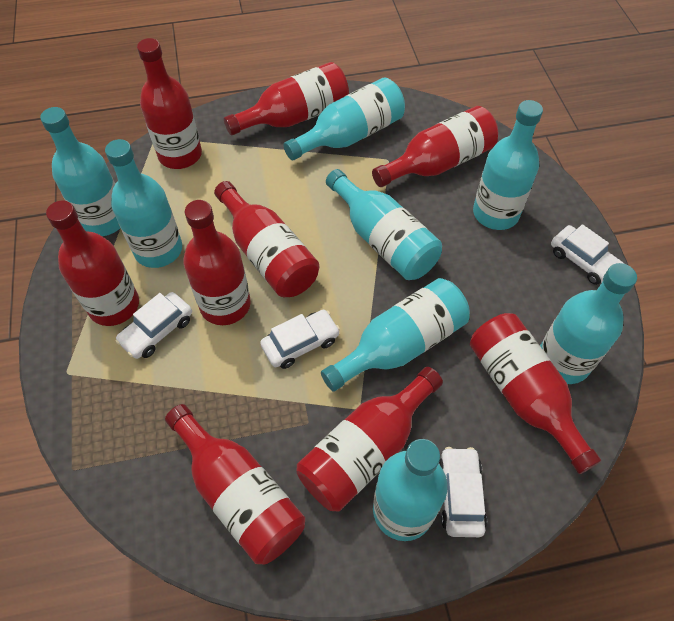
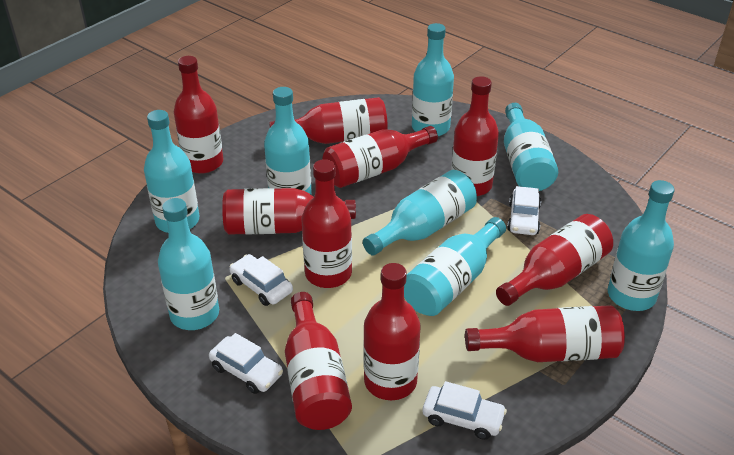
red bottle: 9 -> 10

